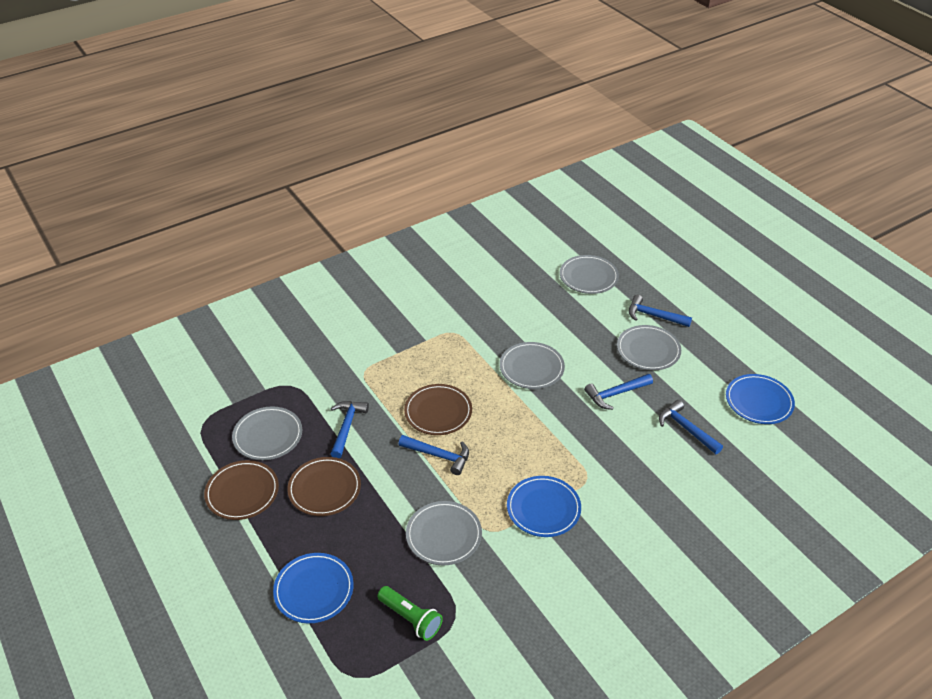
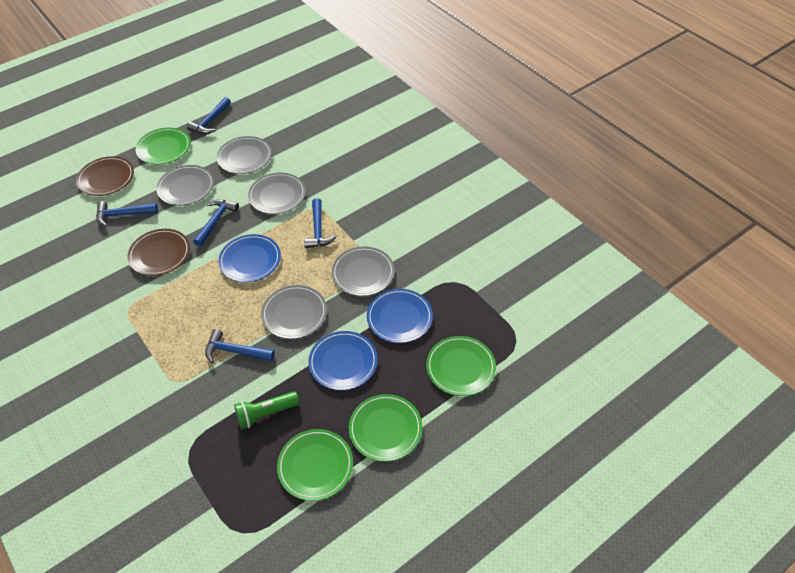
brown plate: 3 -> 2
green plate: 0 -> 4

